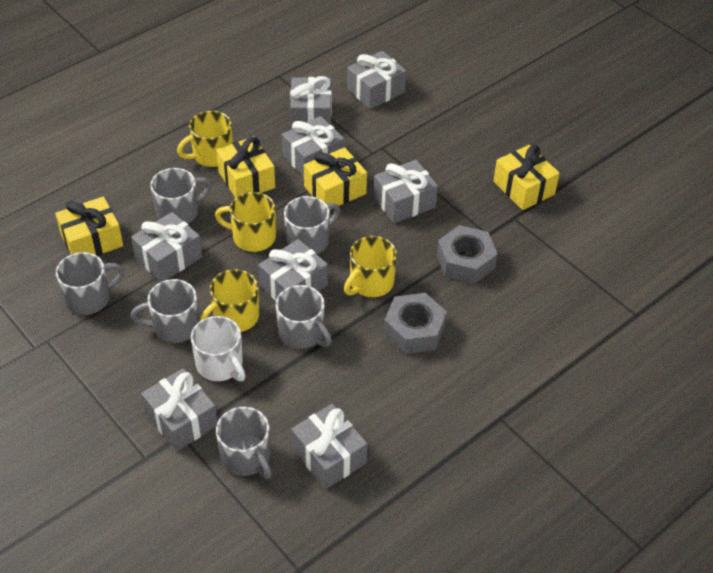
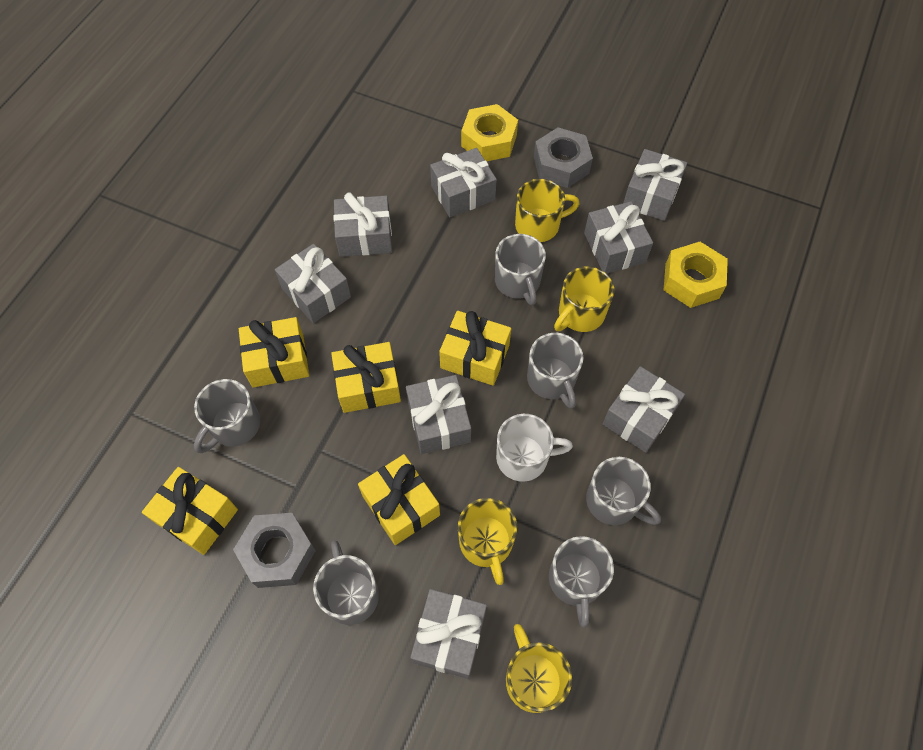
yellow gift: 4 -> 5
yellow nut: 0 -> 2

